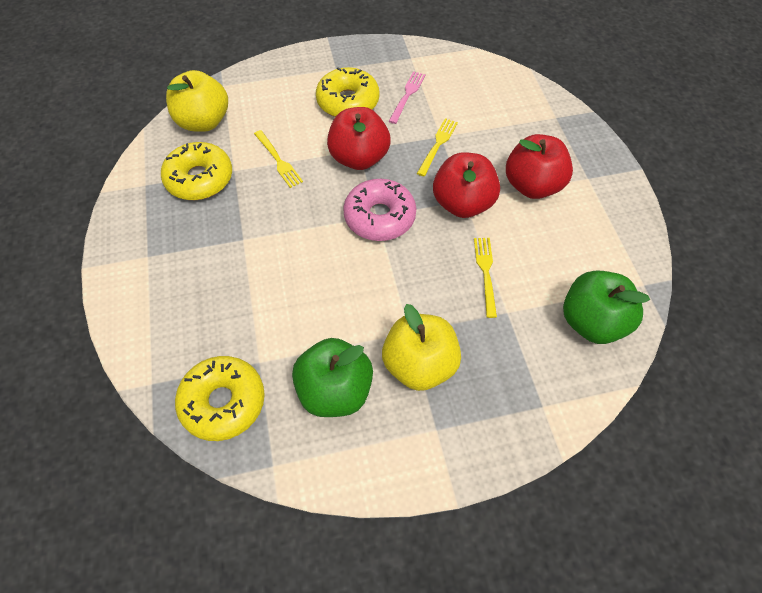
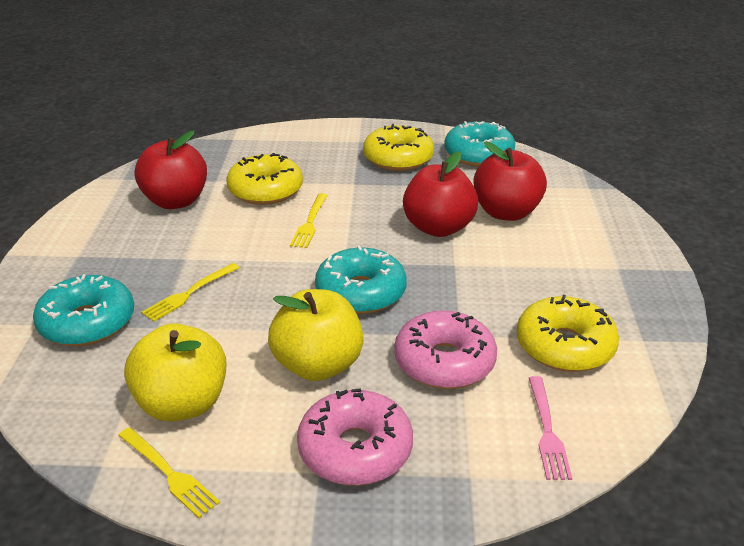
green apple: 2 -> 0
pink donut: 1 -> 2
turquoise donut: 0 -> 3

